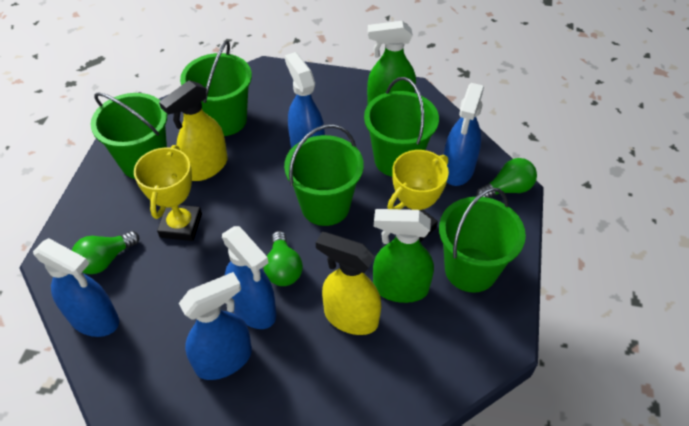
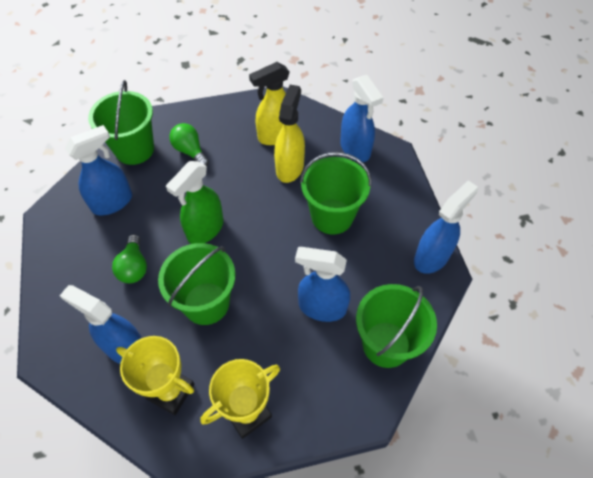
green bucket: 5 -> 4
green light bulb: 3 -> 2
green spray bottle: 2 -> 1

